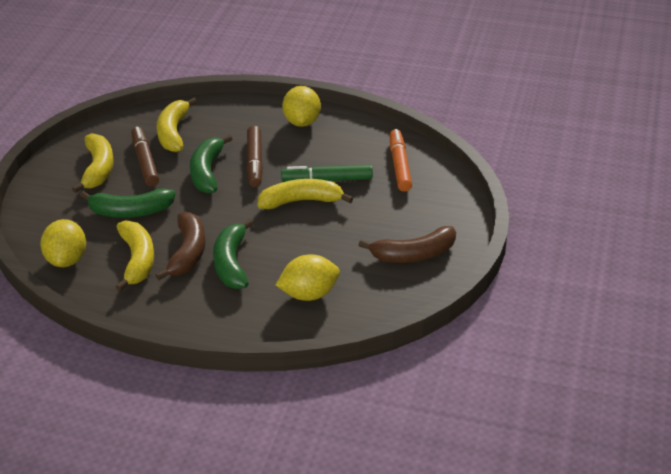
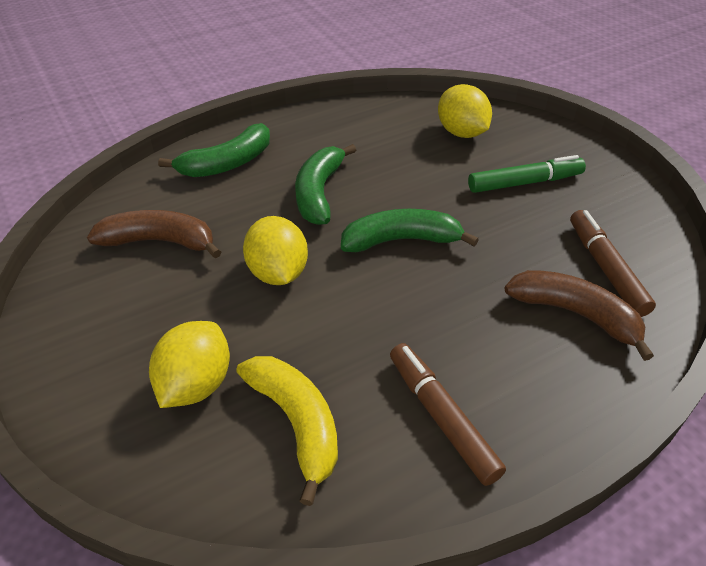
orange marker: 1 -> 0
yellow banana: 4 -> 1

